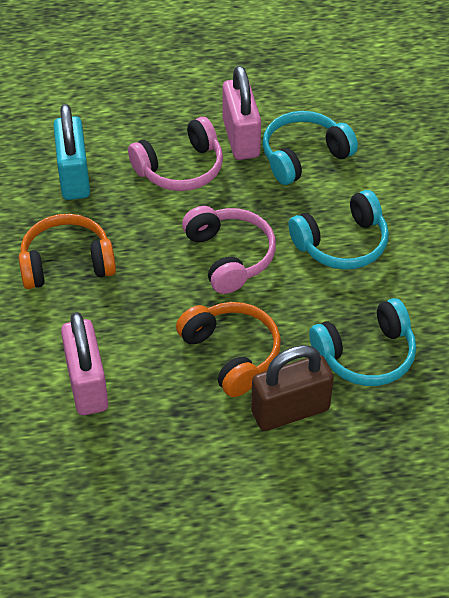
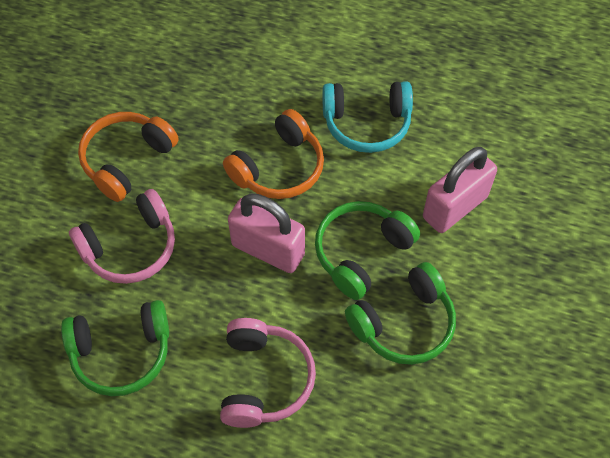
brown padlock: 1 -> 0
green headphones: 0 -> 3
turquoise headphones: 3 -> 1
turquoise padlock: 1 -> 0

